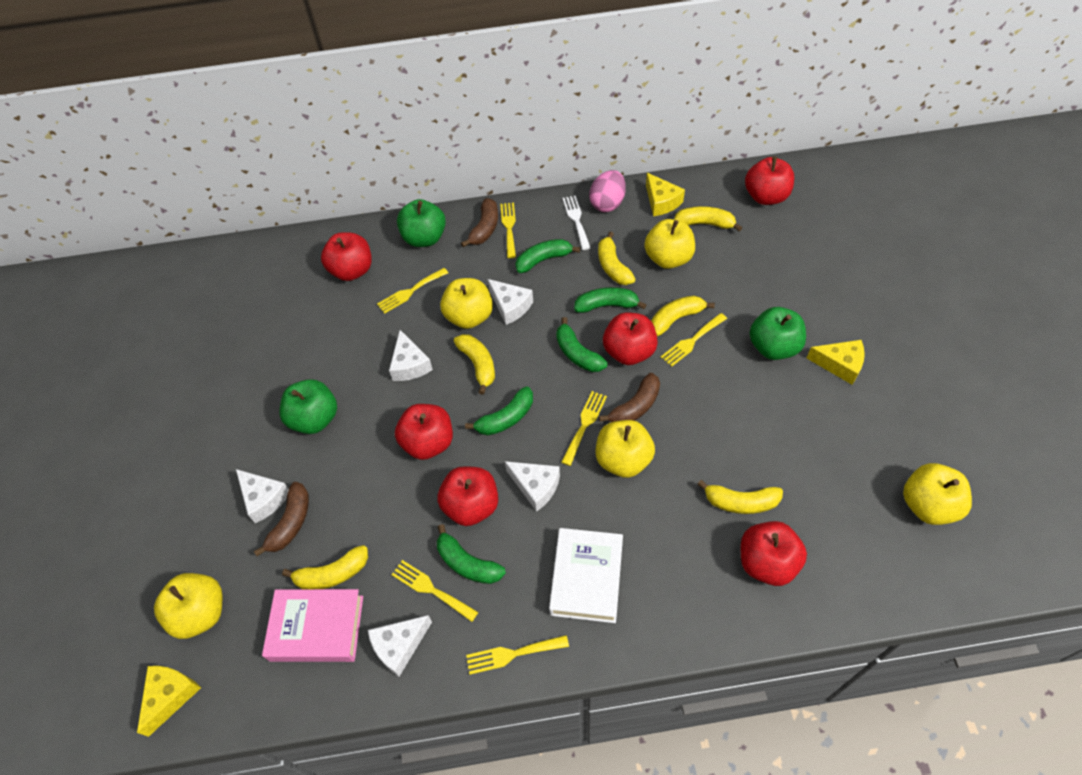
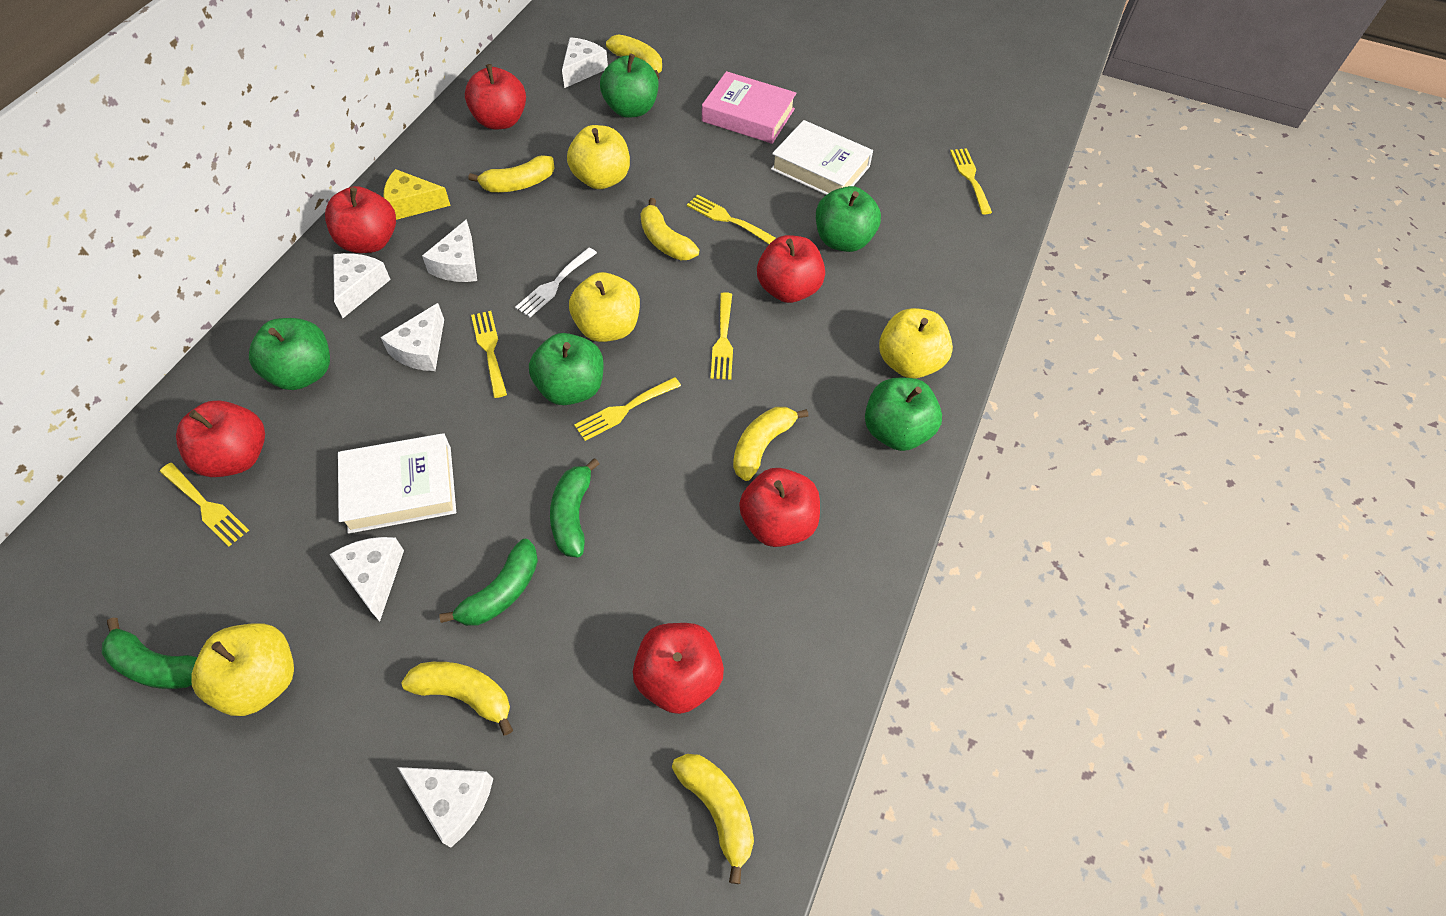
brown banana: 3 -> 0
green apple: 3 -> 5
green banana: 5 -> 3
pink egg: 1 -> 0
white book: 1 -> 2
white cheese: 5 -> 6
yellow apple: 5 -> 4
yellow cheese: 3 -> 1

